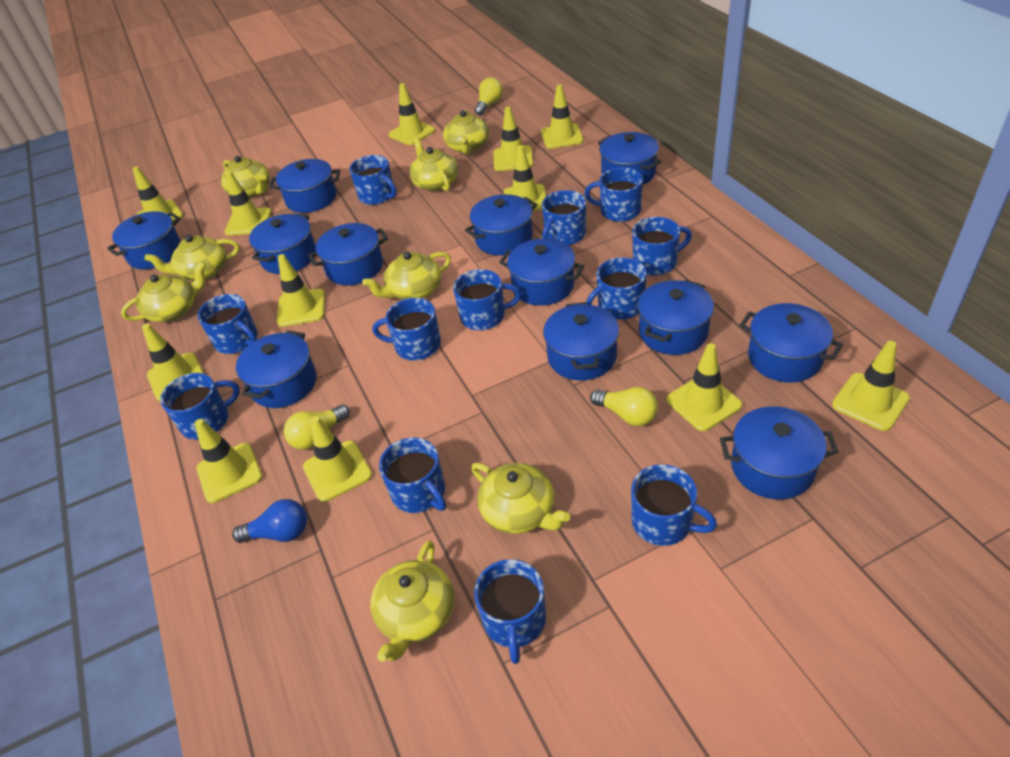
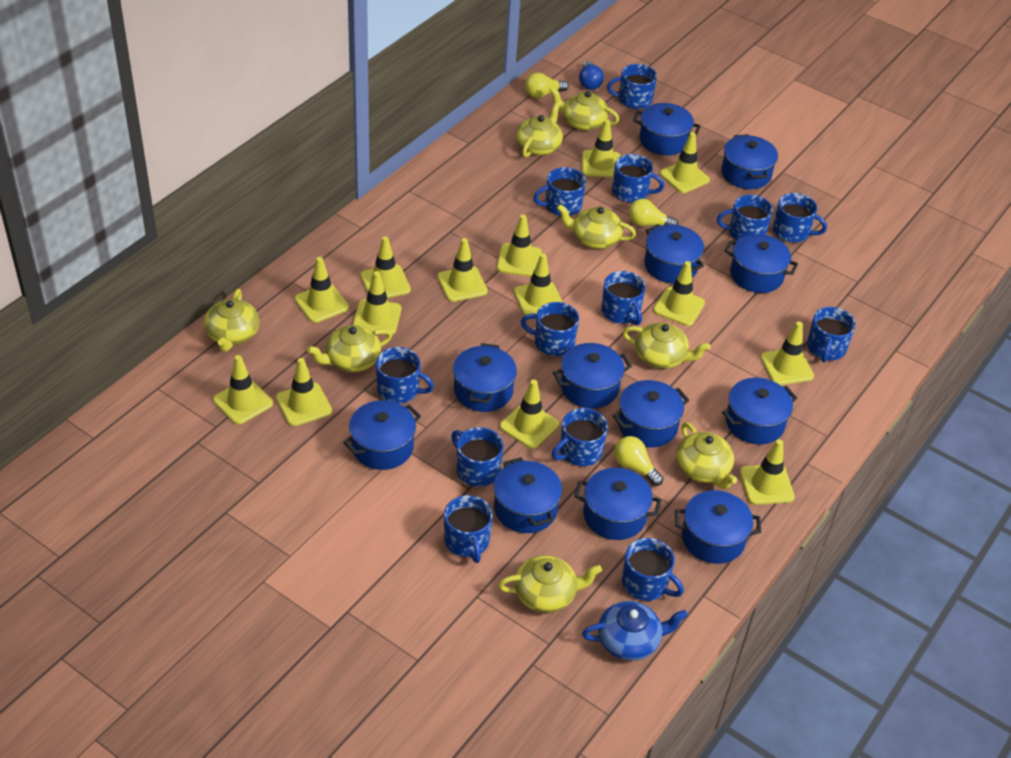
blue mug: 12 -> 13
blue teapot: 0 -> 1
yellow traffic cone: 12 -> 14

